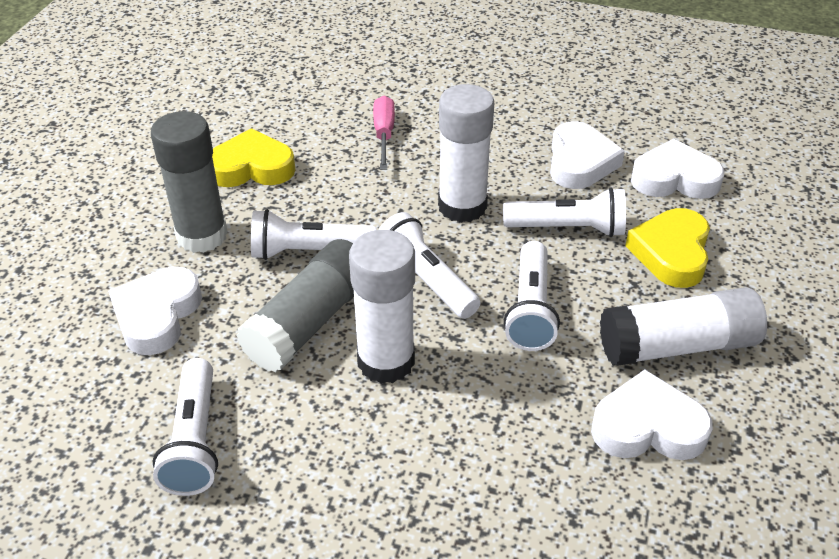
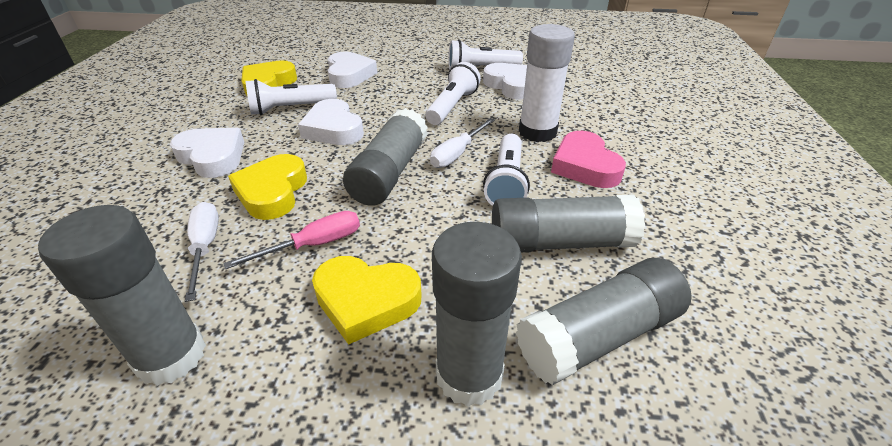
grey glue stick: 2 -> 5
pink heart: 0 -> 1
white flashlight: 5 -> 4
white glue stick: 3 -> 1
white screwdriver: 0 -> 2
yellow heart: 2 -> 3

